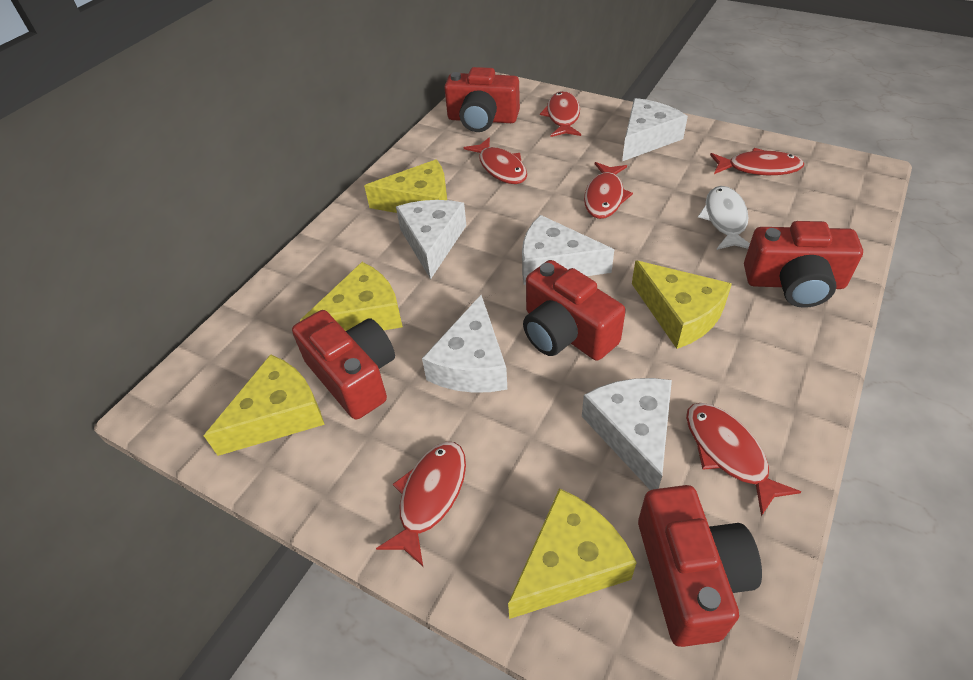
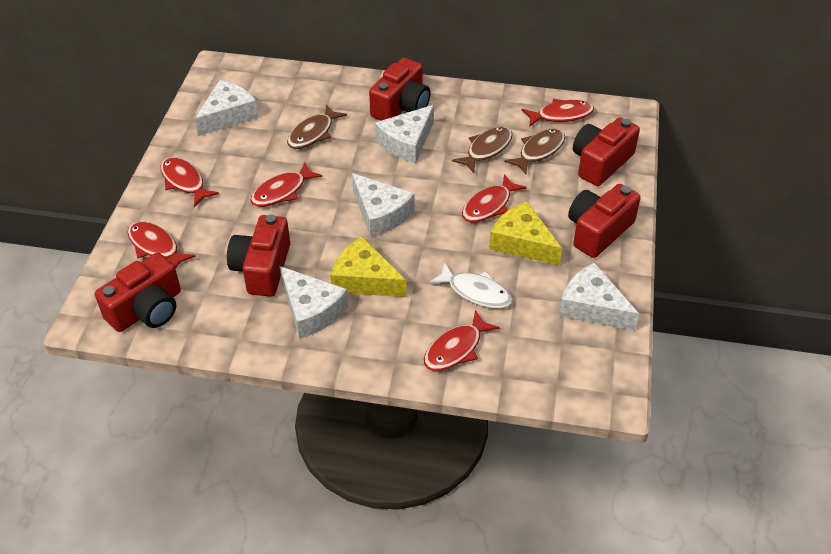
brown fish: 0 -> 3
yellow cheese: 5 -> 2

